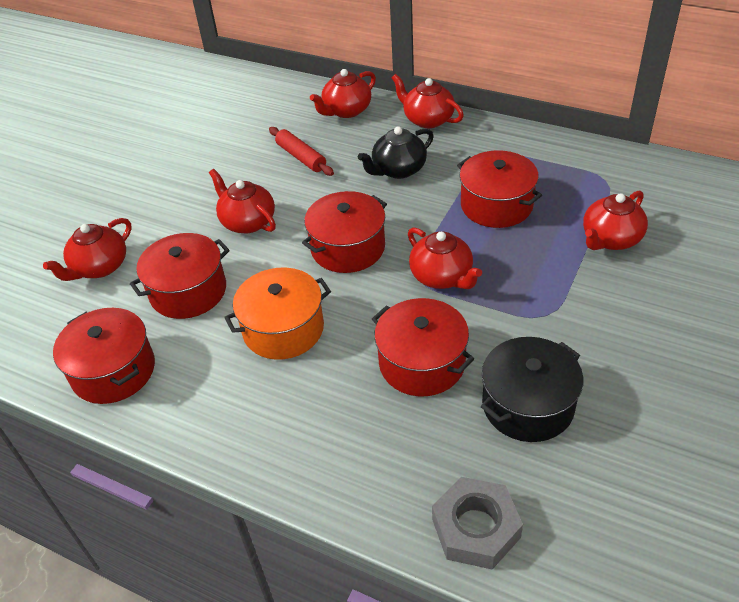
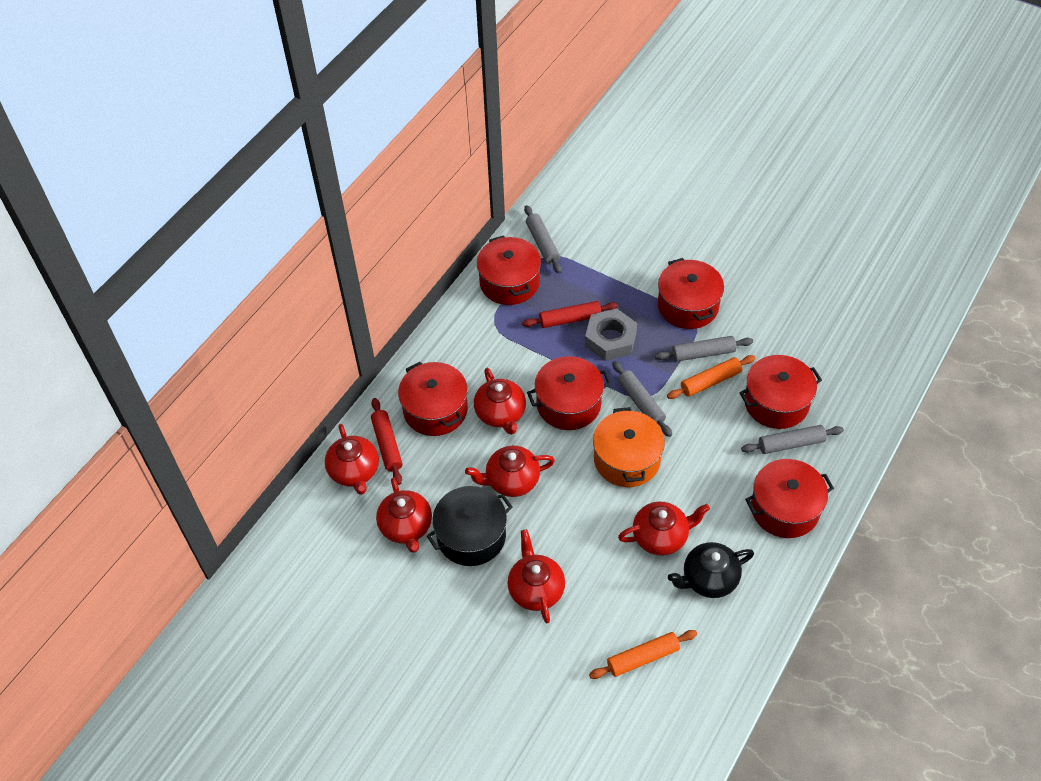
grey rolling pin: 0 -> 4
orange rolling pin: 0 -> 2
red pot: 5 -> 6
red rolling pin: 1 -> 2

